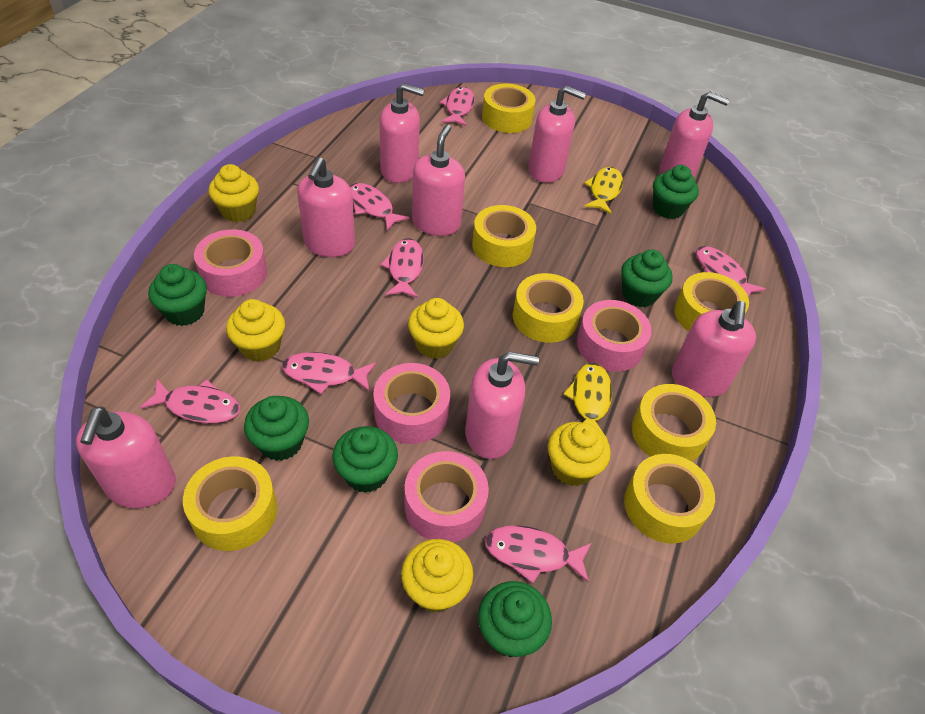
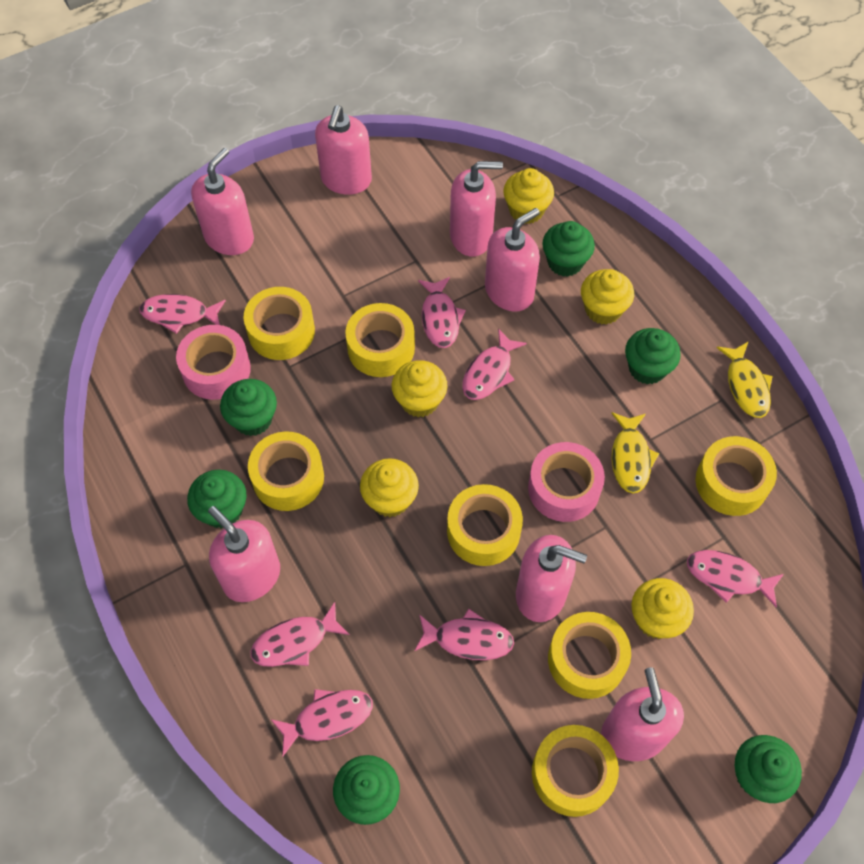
pink soap dispenser: 8 -> 7
pink tape: 4 -> 2

